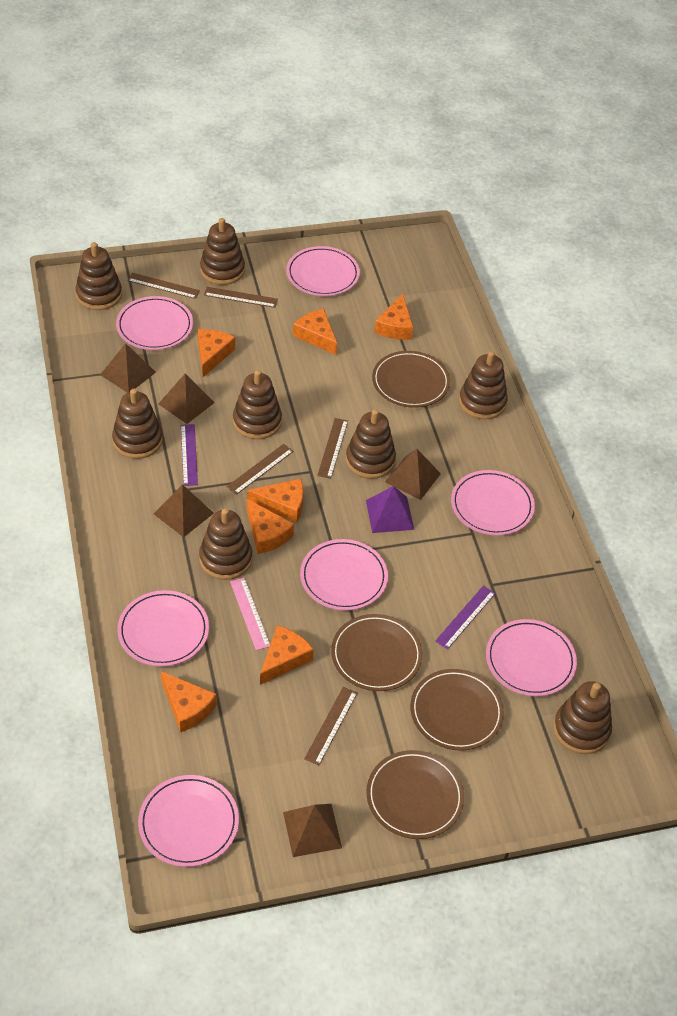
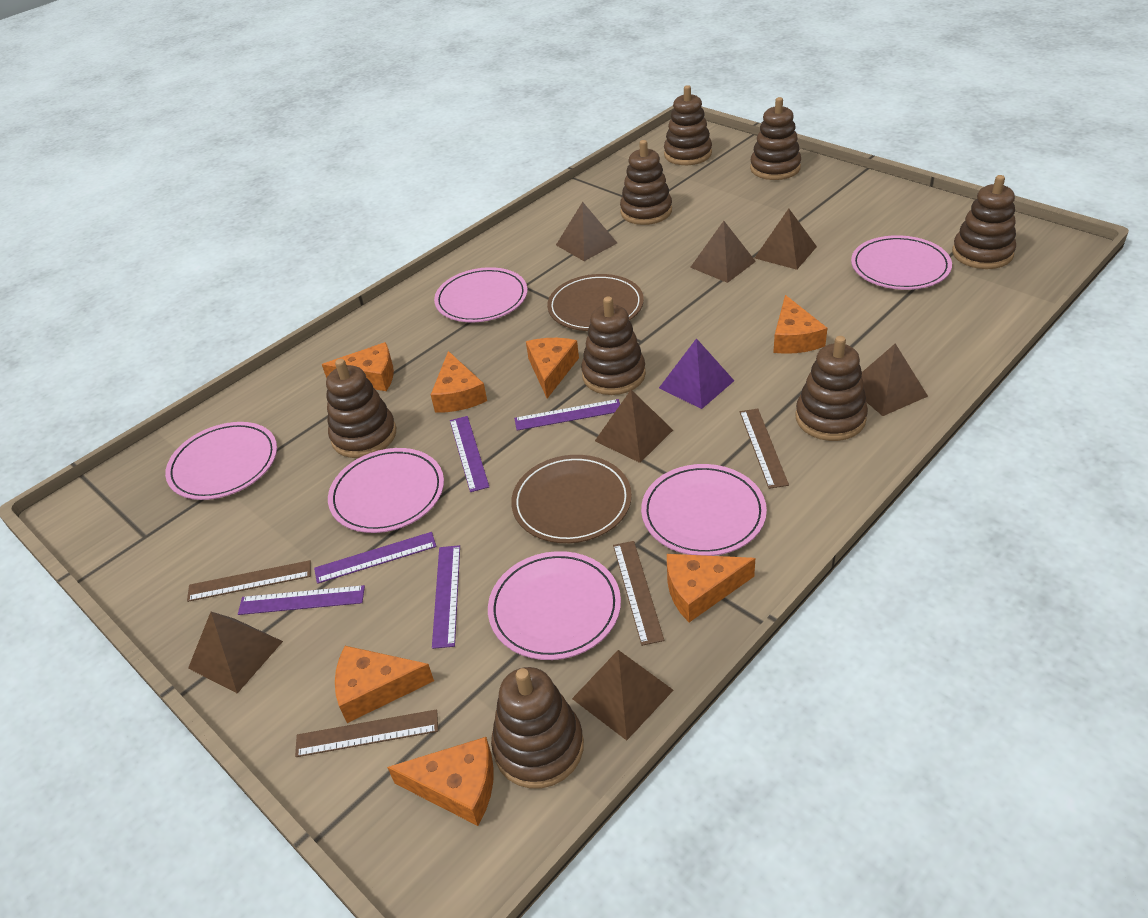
brown plate: 4 -> 2
brown pyramid: 5 -> 7
brown ruler: 5 -> 4
pink plate: 7 -> 6
pink ruler: 1 -> 0
purple ruler: 2 -> 5

